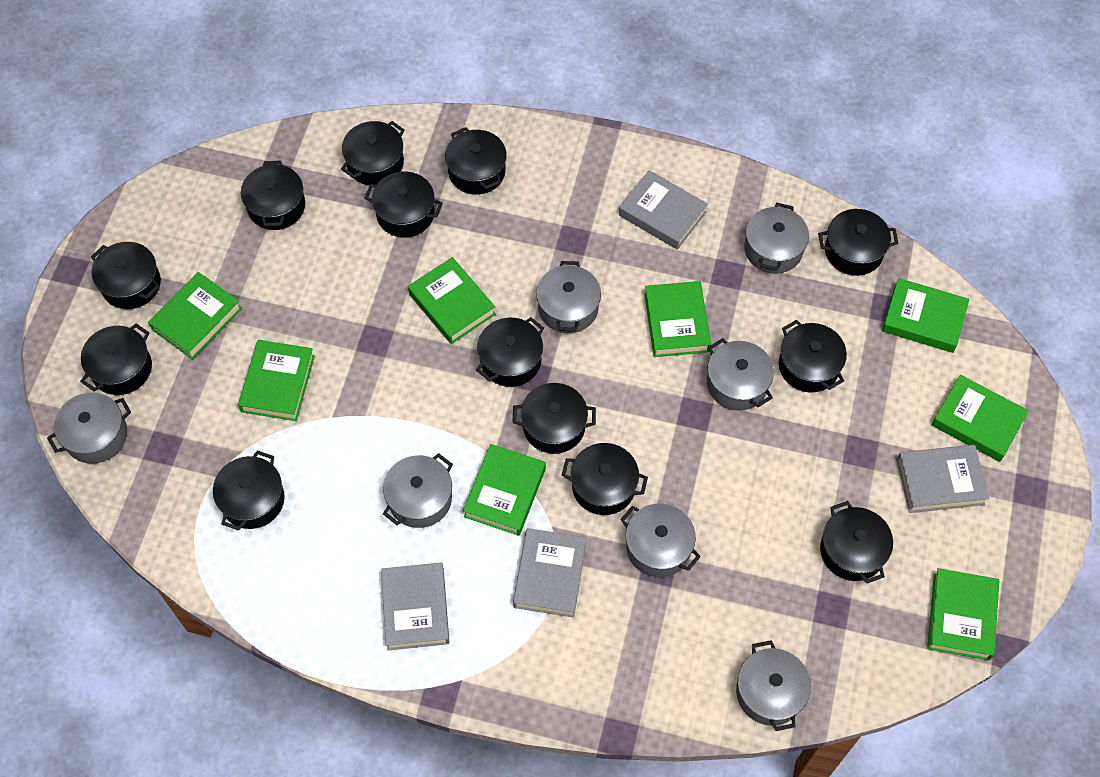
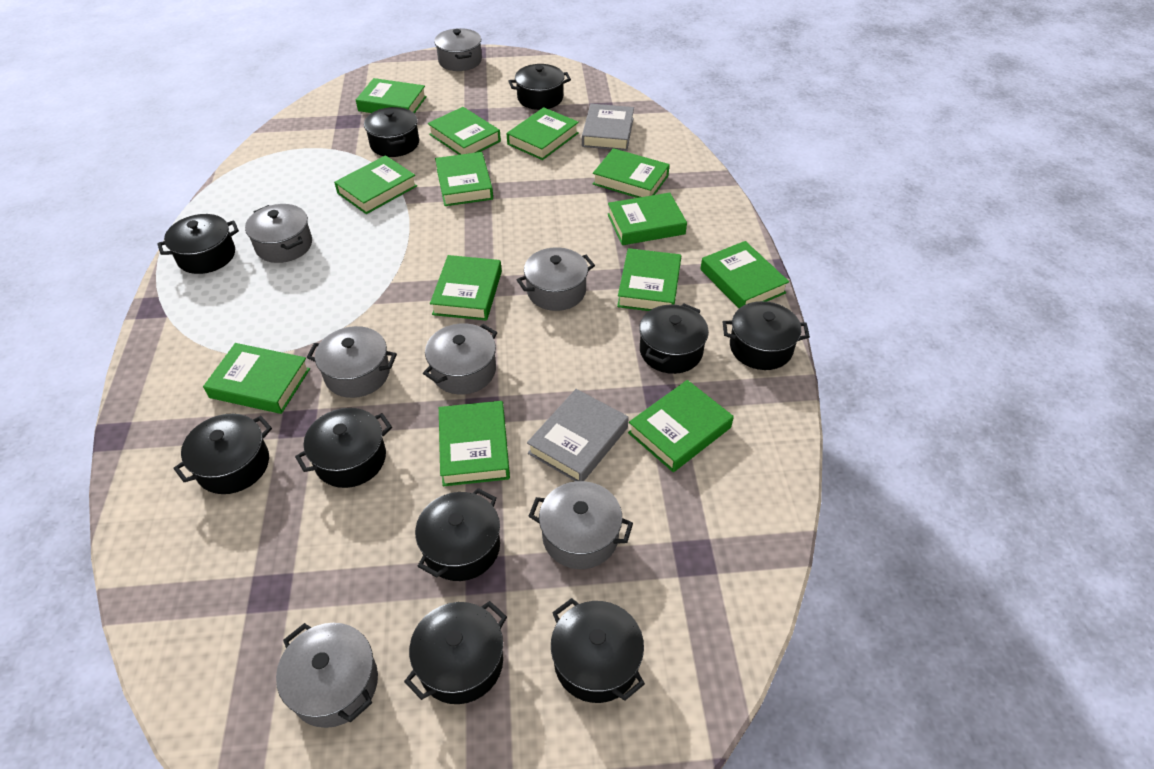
black pot: 13 -> 10
green book: 8 -> 13
grey book: 4 -> 2

